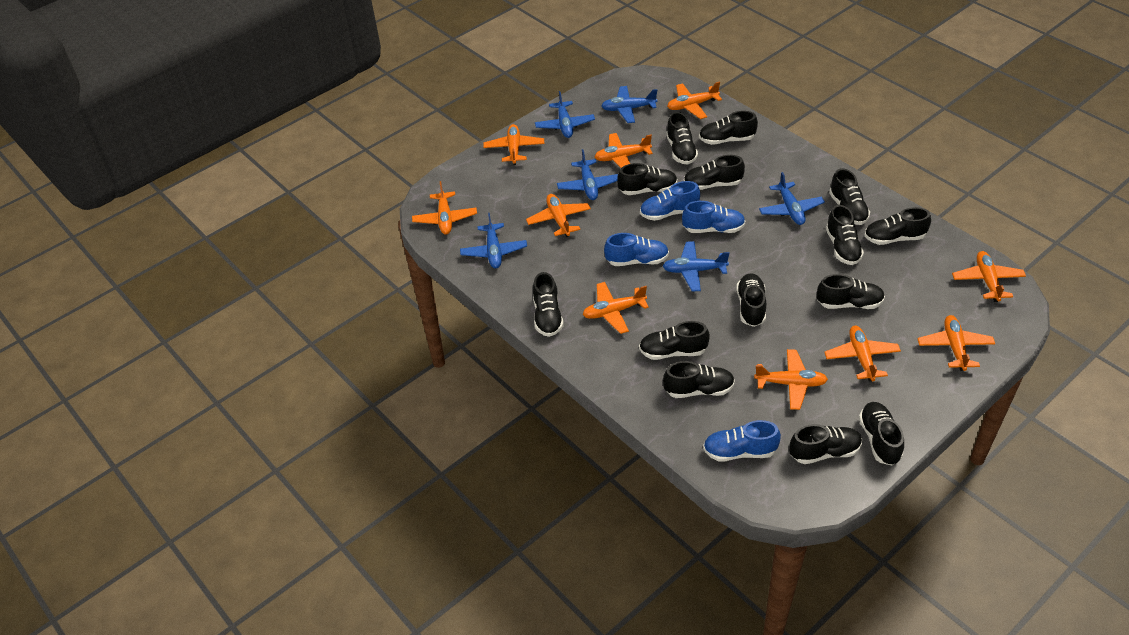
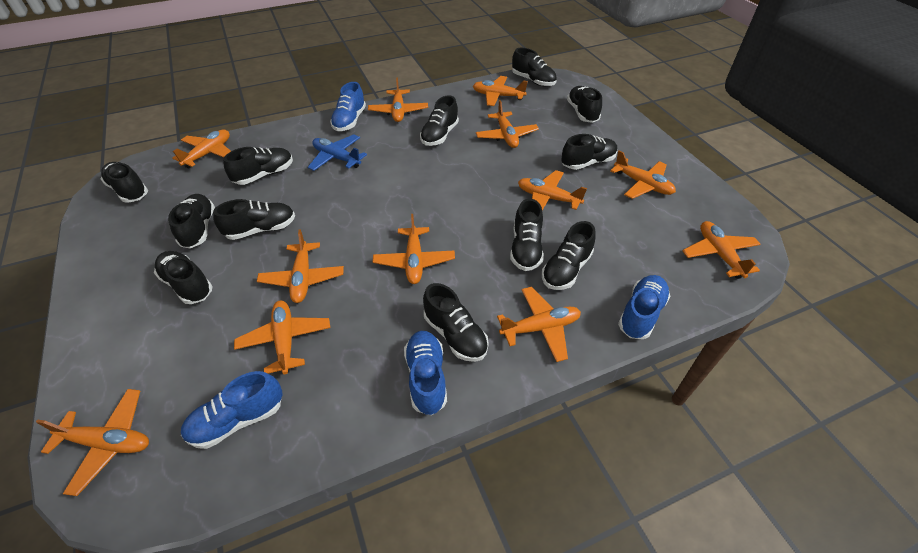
black shoe: 14 -> 12
blue plane: 6 -> 1
orange plane: 10 -> 12

